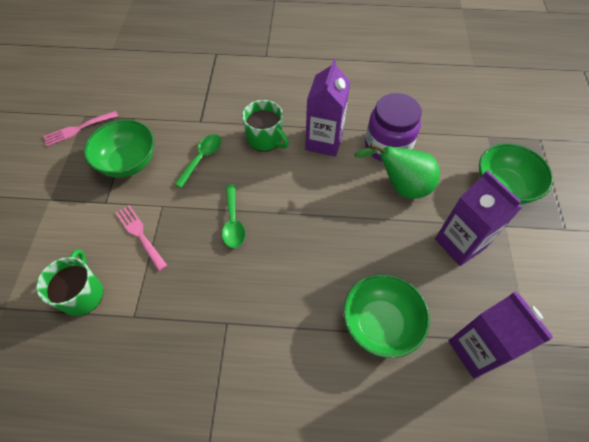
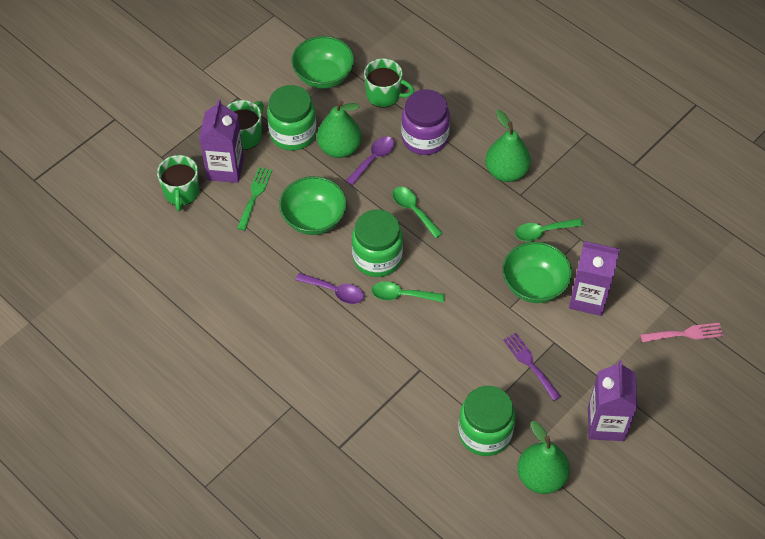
green fork: 0 -> 1
green jar: 0 -> 3
green mug: 2 -> 3
green pear: 1 -> 3
green spoon: 2 -> 3
pink fork: 2 -> 1
purple fork: 0 -> 1
purple spoon: 0 -> 2

